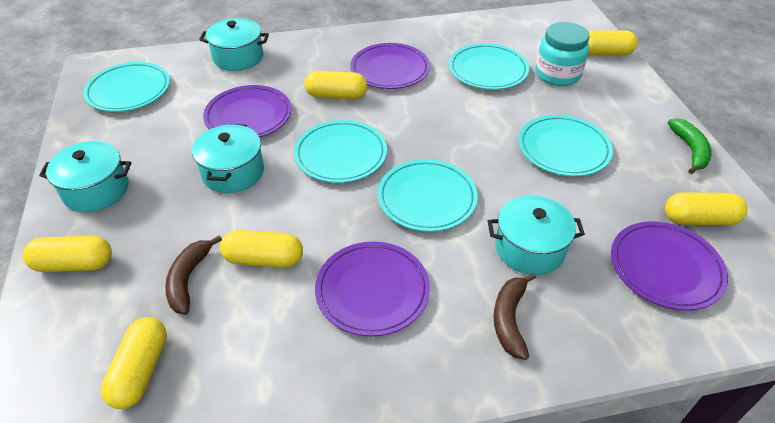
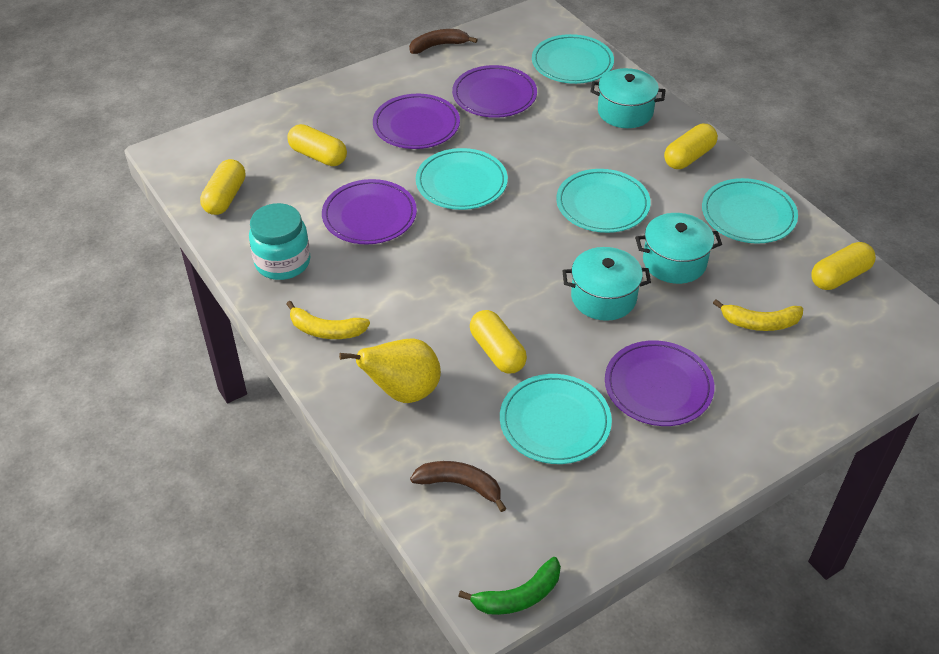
turquoise pot: 4 -> 3
yellow banana: 0 -> 2
yellow capsule: 6 -> 5
yellow pear: 0 -> 1

